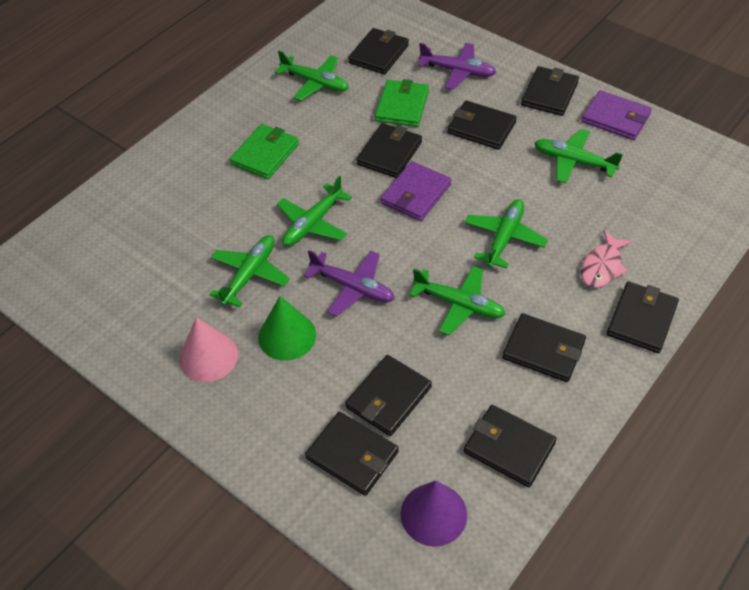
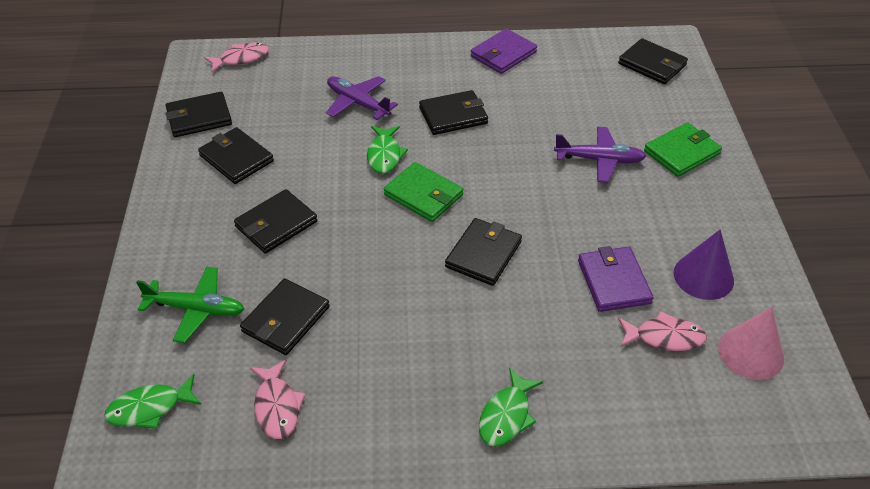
black wallet: 9 -> 7
green cone: 1 -> 0
green fish: 0 -> 3
green plane: 6 -> 1
pink fish: 1 -> 3

